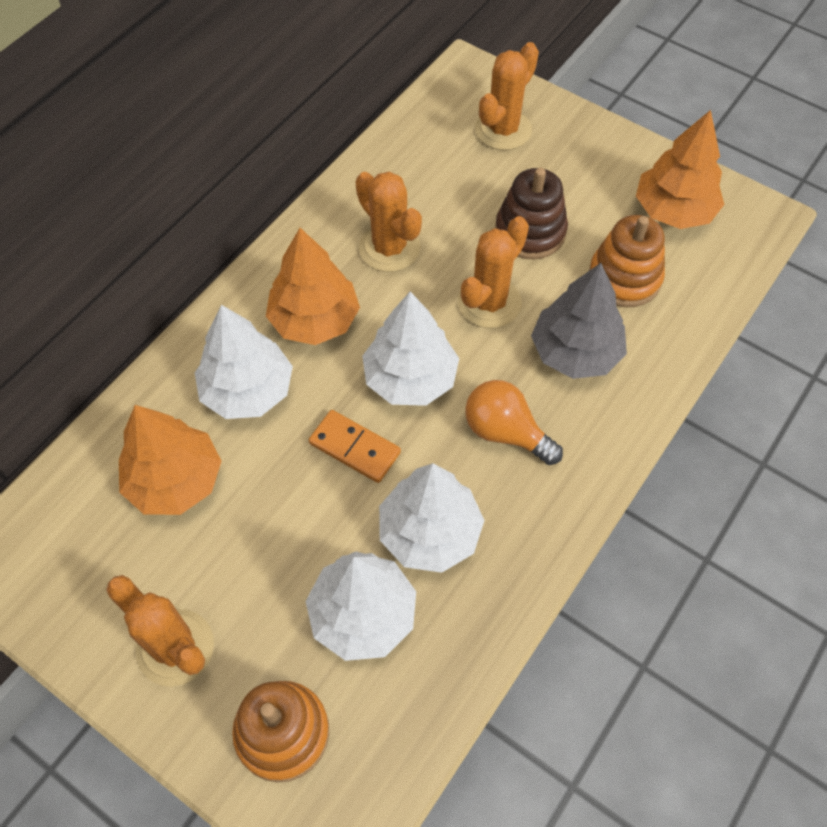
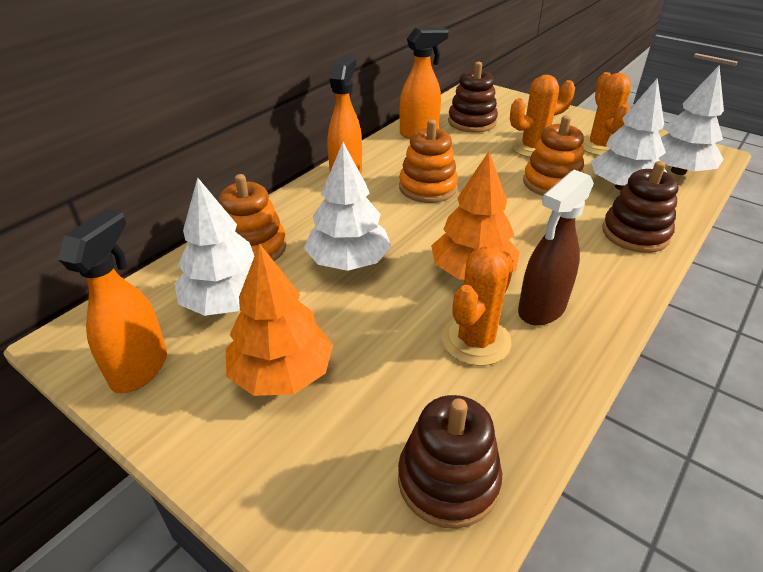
brown spray bottle: 0 -> 1
brown stacking toy: 1 -> 3
grey tree: 1 -> 0
orange cactus: 4 -> 3
orange domino: 1 -> 0
orange light bulb: 1 -> 0
orange spray bottle: 0 -> 3
orange stacking toy: 2 -> 3
orange tree: 3 -> 2

